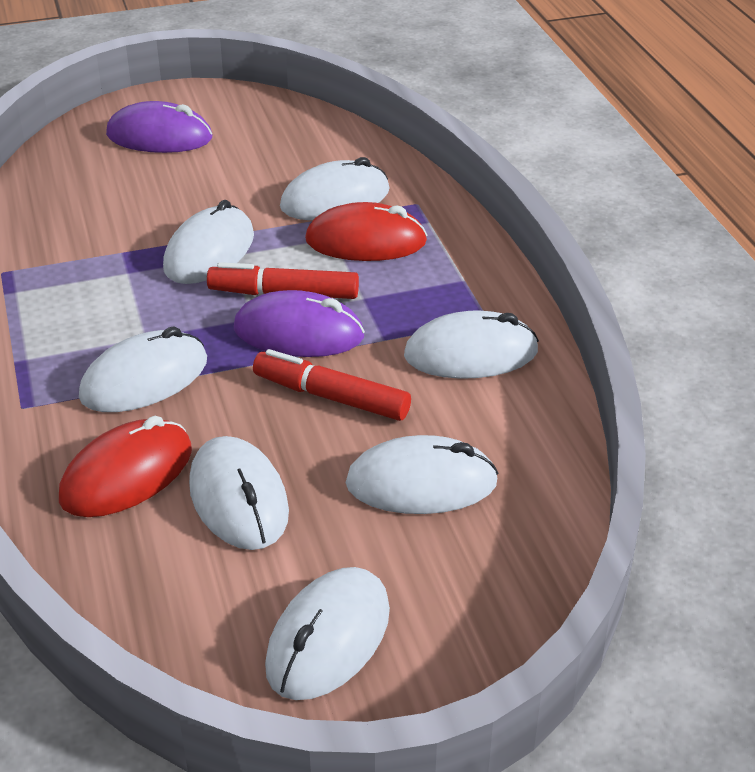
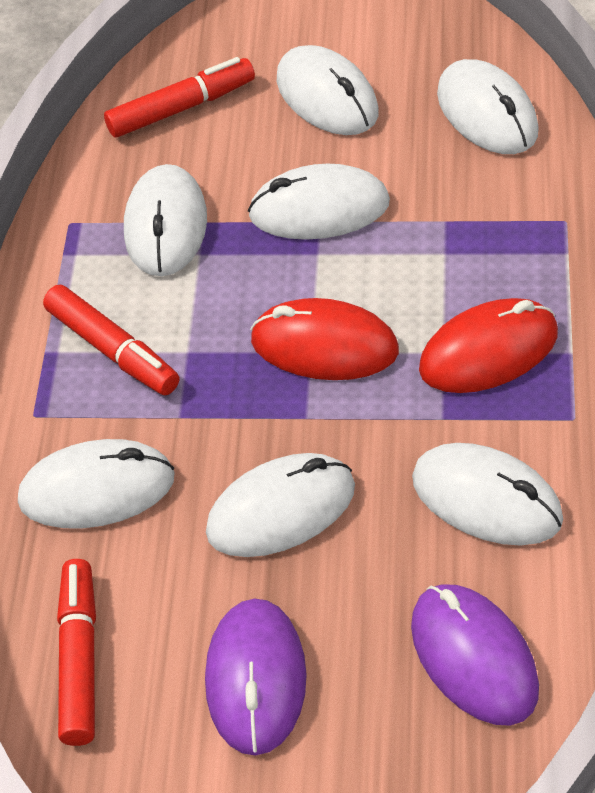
red marker: 2 -> 3

